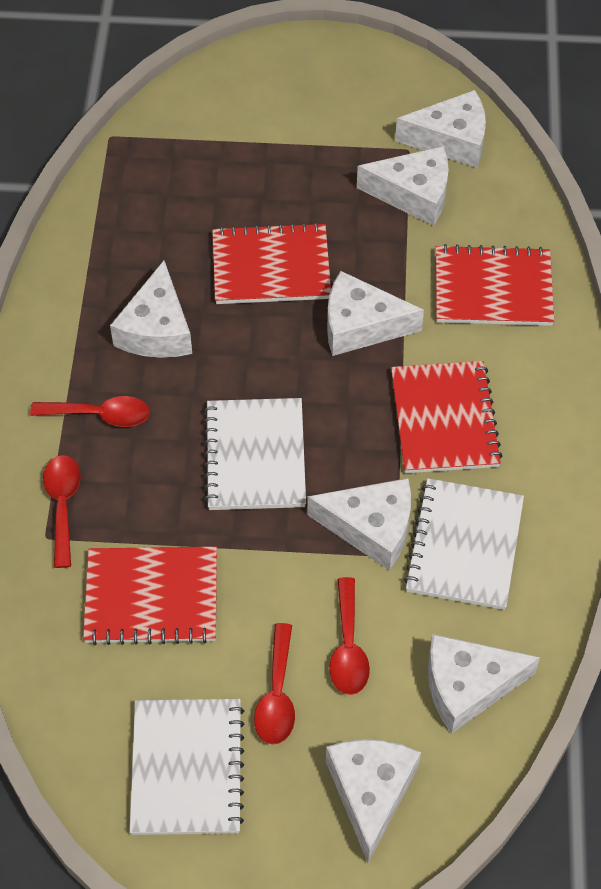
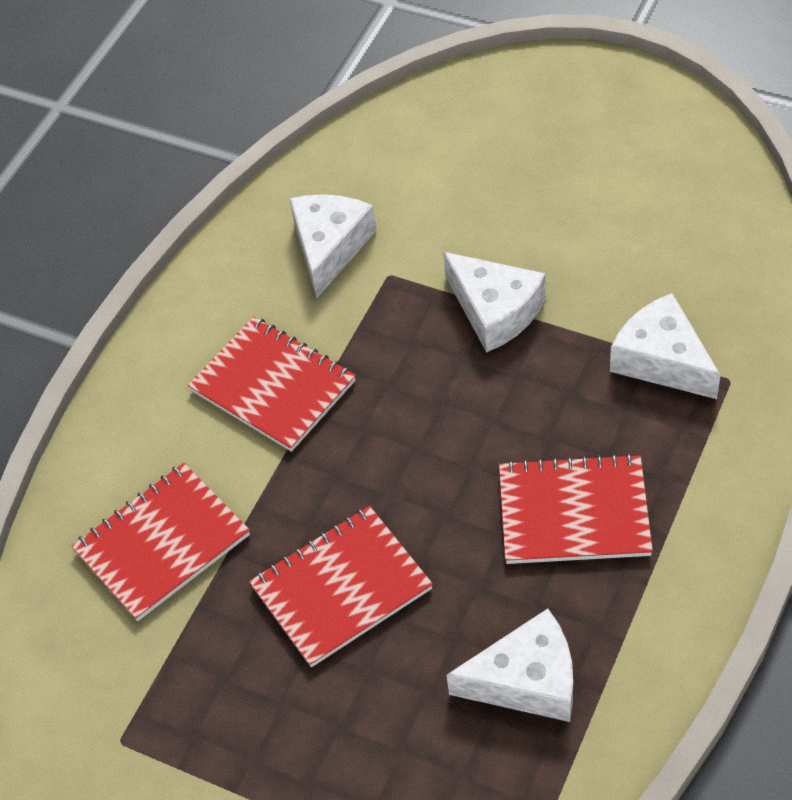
red spoon: 4 -> 0
white cheese: 7 -> 4
white notebook: 3 -> 0

